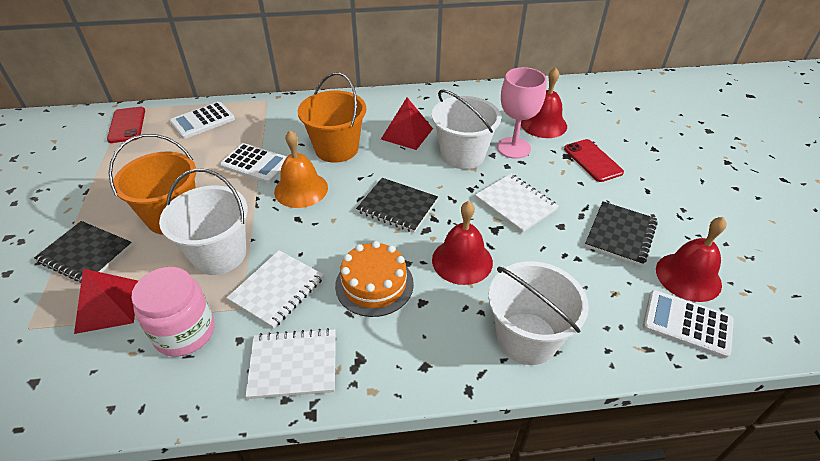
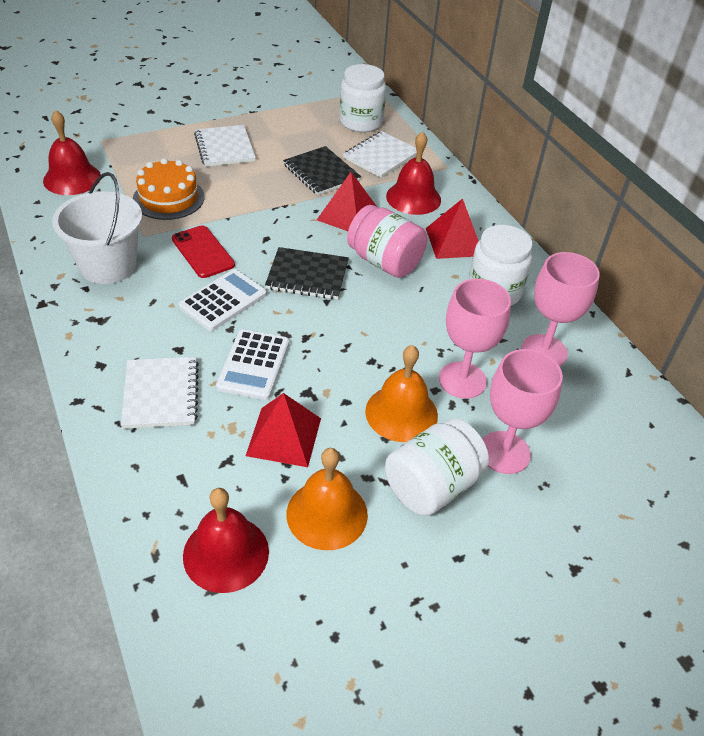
black notebook: 3 -> 2
orange bell: 1 -> 2
orange bucket: 2 -> 0
pink goblet: 1 -> 3
red phone: 2 -> 1
red pyramid: 2 -> 3
white bucket: 3 -> 1
white calculator: 3 -> 2
white jar: 0 -> 3

